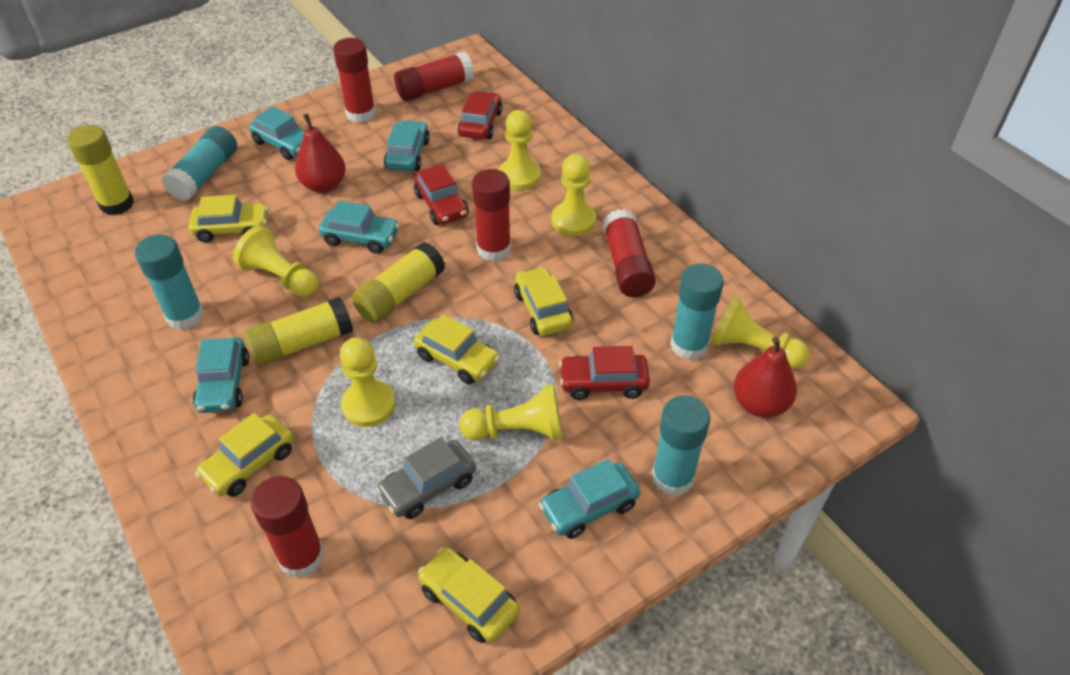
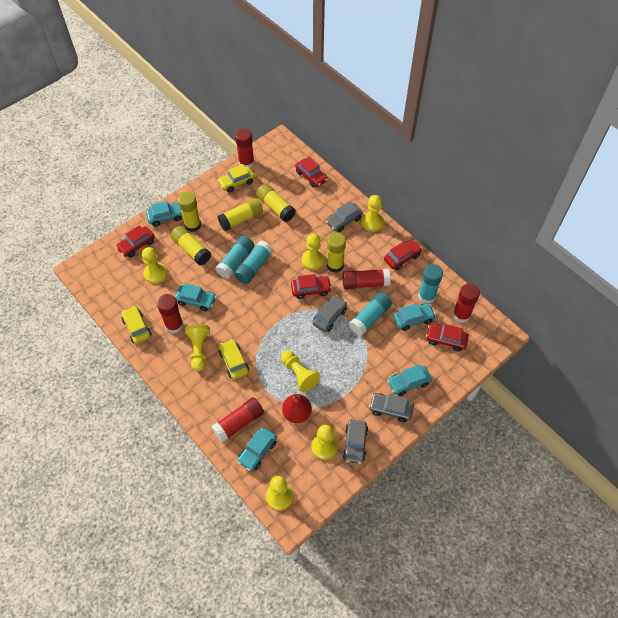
grey car: 1 -> 4
red car: 3 -> 5
red pear: 2 -> 1
yellow car: 5 -> 3
yellow glue stick: 3 -> 5
yellow pawn: 6 -> 7

